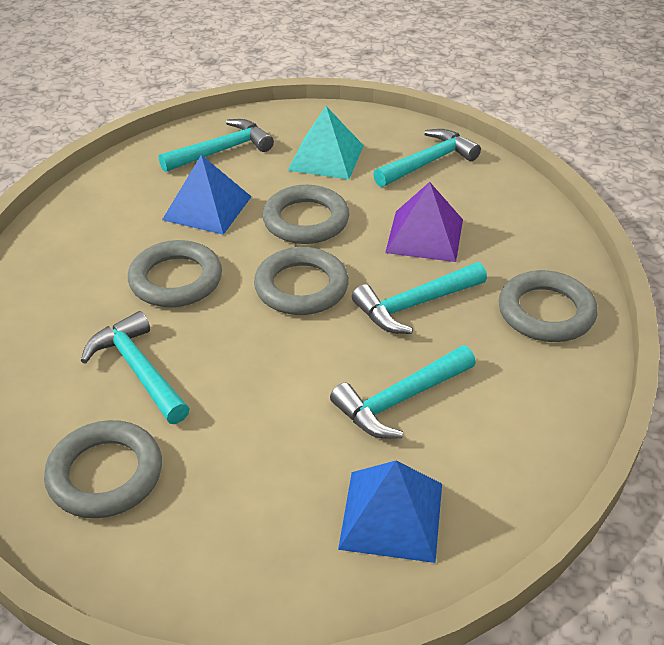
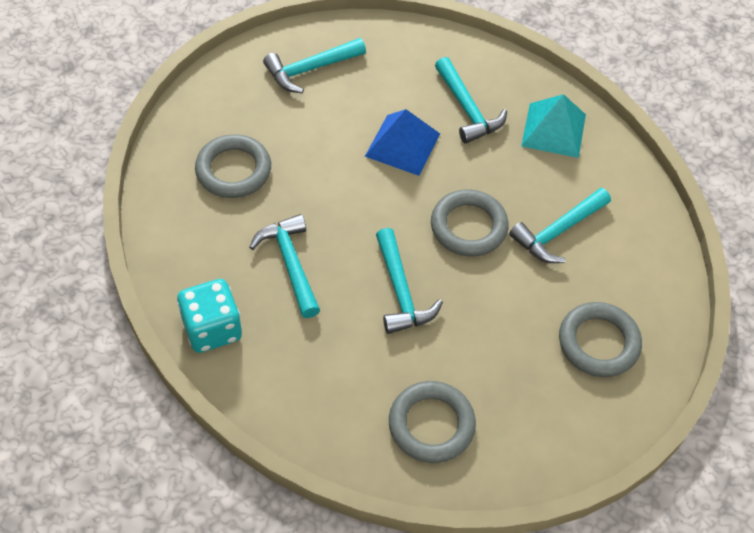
blue pyramid: 2 -> 1
grey ring: 5 -> 4
purple pyramid: 1 -> 0
turquoise dice: 0 -> 1

